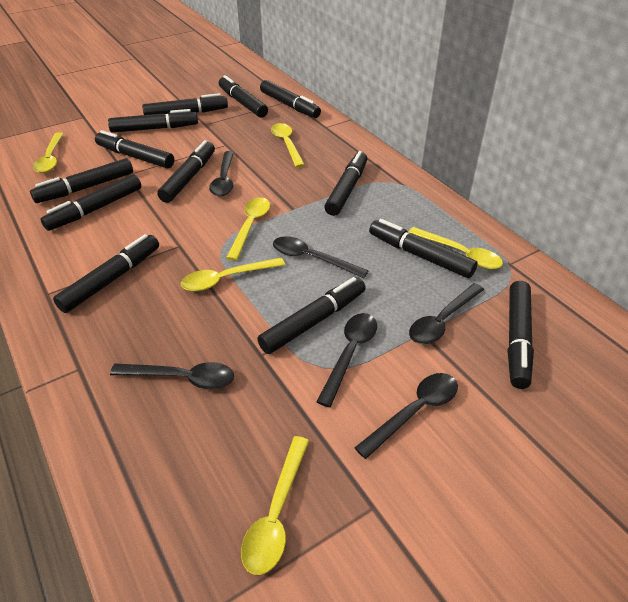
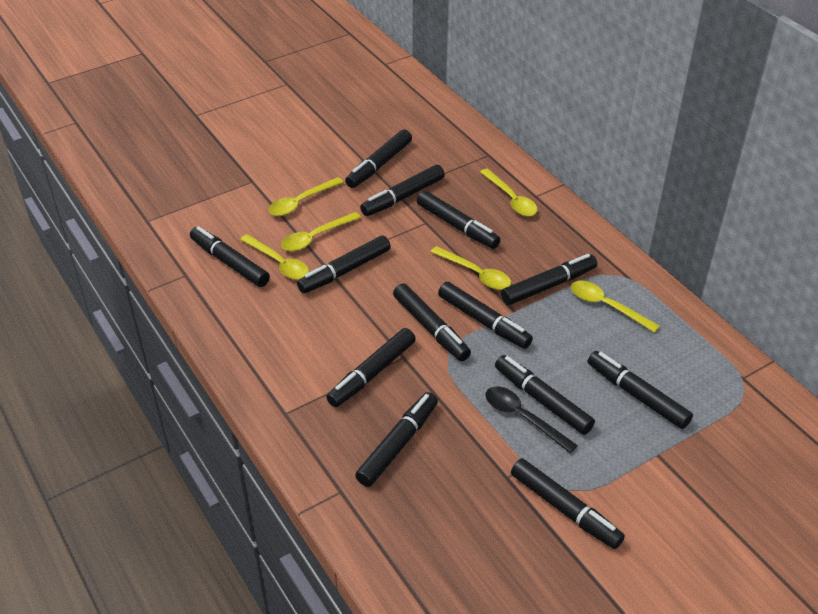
black spoon: 6 -> 1

